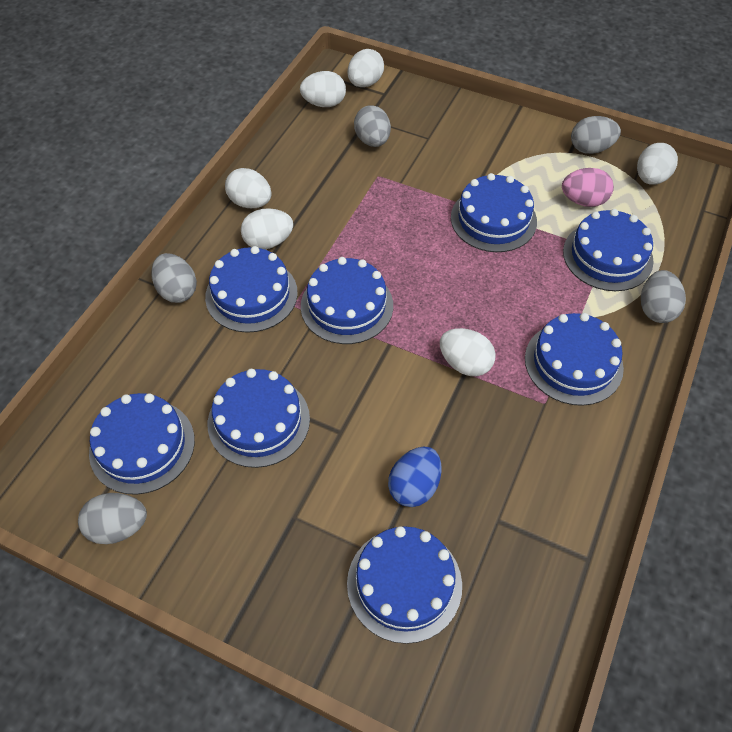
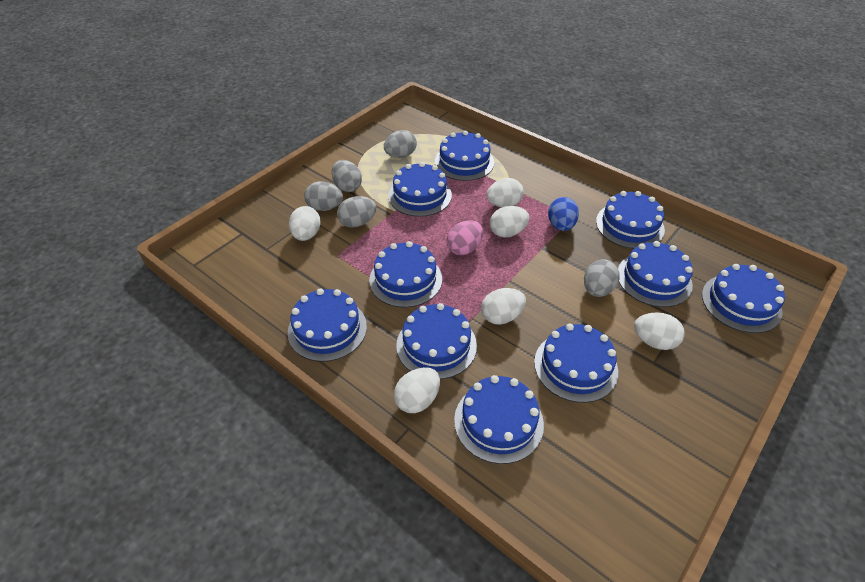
blue cake: 8 -> 10

